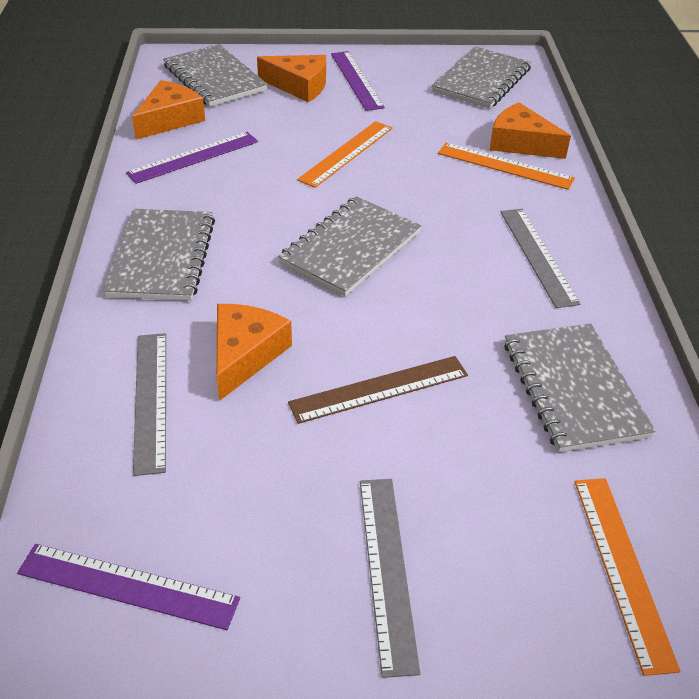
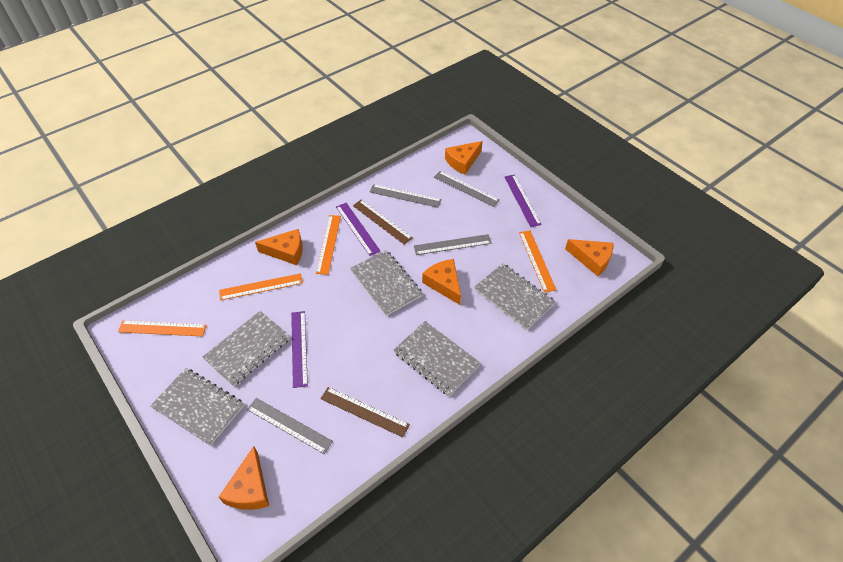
brown ruler: 1 -> 2
grey ruler: 3 -> 4
orange cheese: 4 -> 5
orange ruler: 3 -> 4

